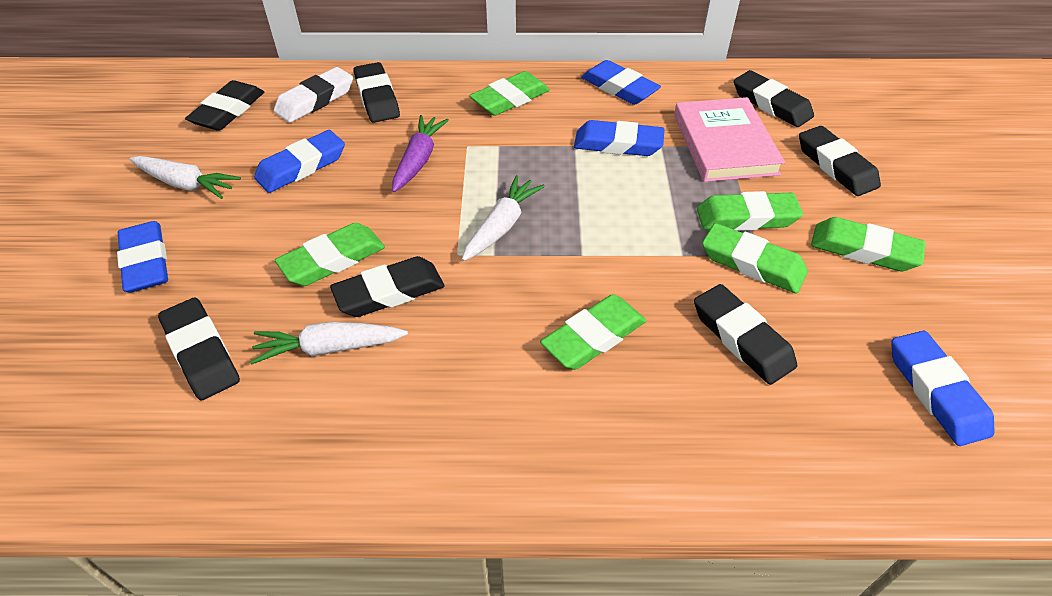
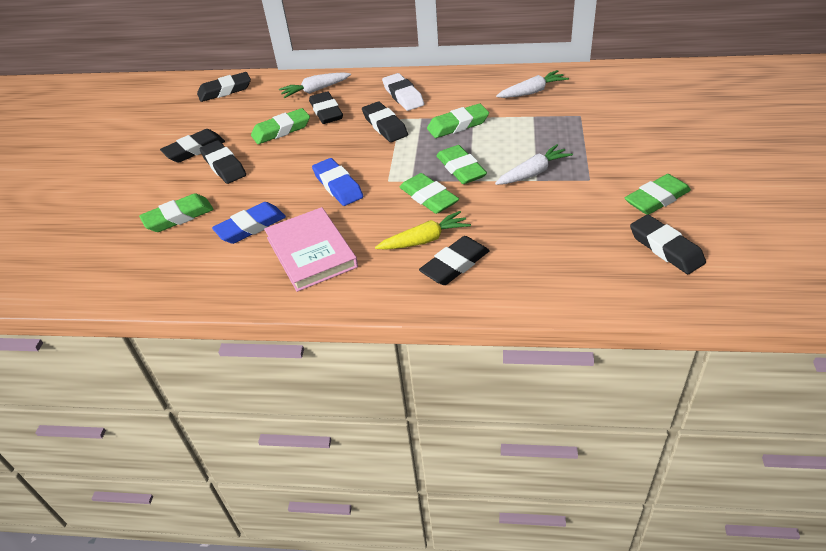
blue eraser: 5 -> 2
purple carrot: 1 -> 0
yellow carrot: 0 -> 1

